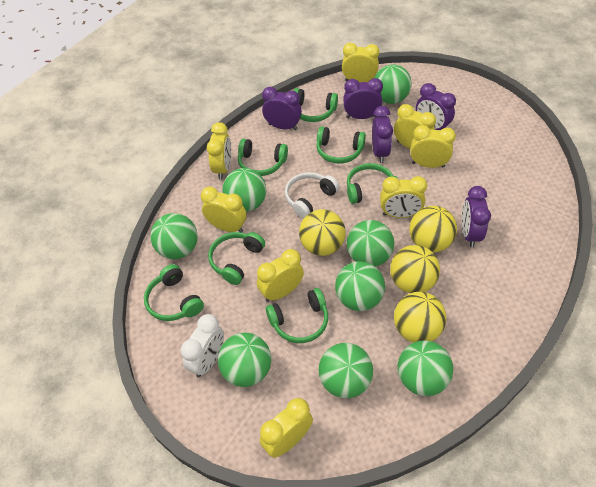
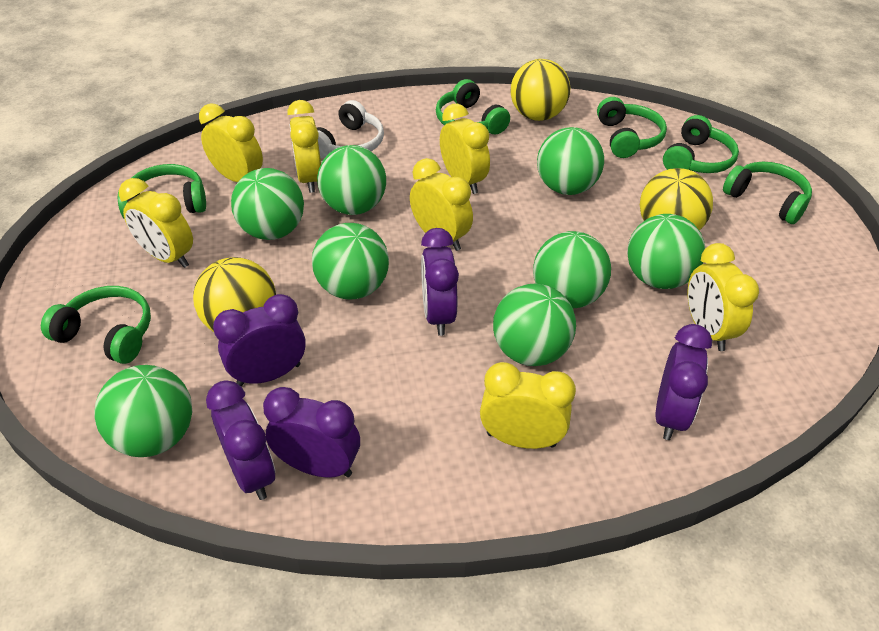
green headphones: 7 -> 6
white clock: 1 -> 0
yellow ball: 4 -> 3
yellow clock: 8 -> 7

